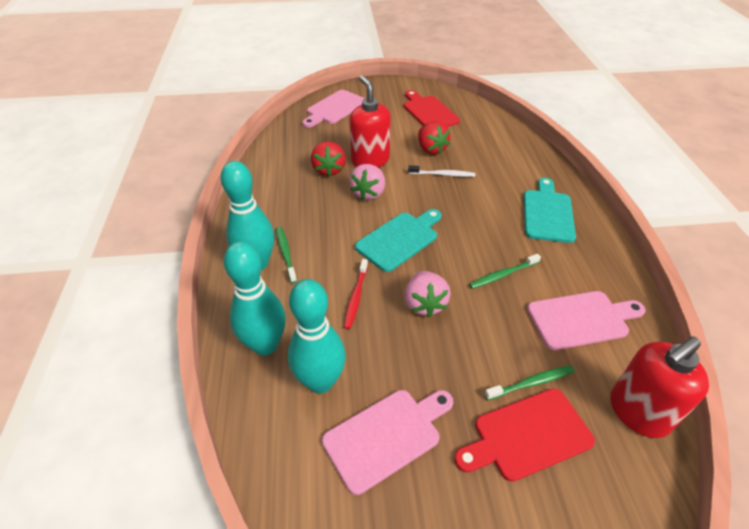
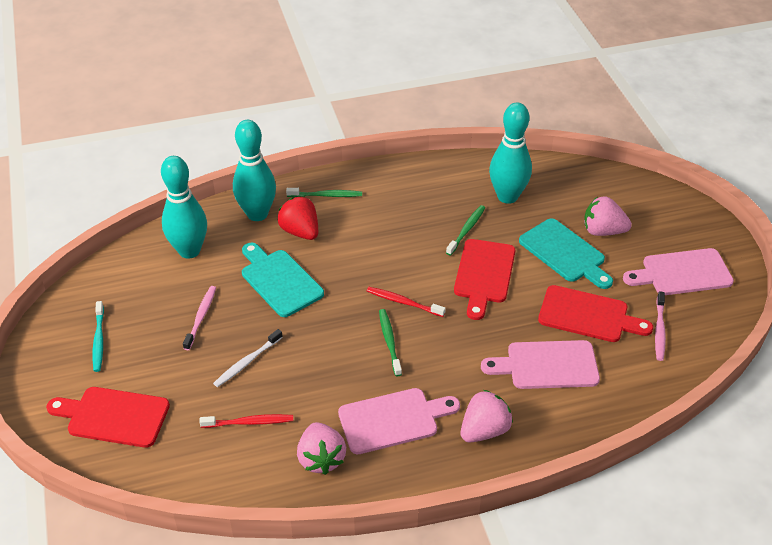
pink strawberry: 2 -> 3
pink toothbrush: 0 -> 2
red cutting board: 2 -> 3
red soap dispenser: 2 -> 0
red strawberry: 2 -> 1
red toothbrush: 1 -> 2
turquoise toothbrush: 0 -> 1

